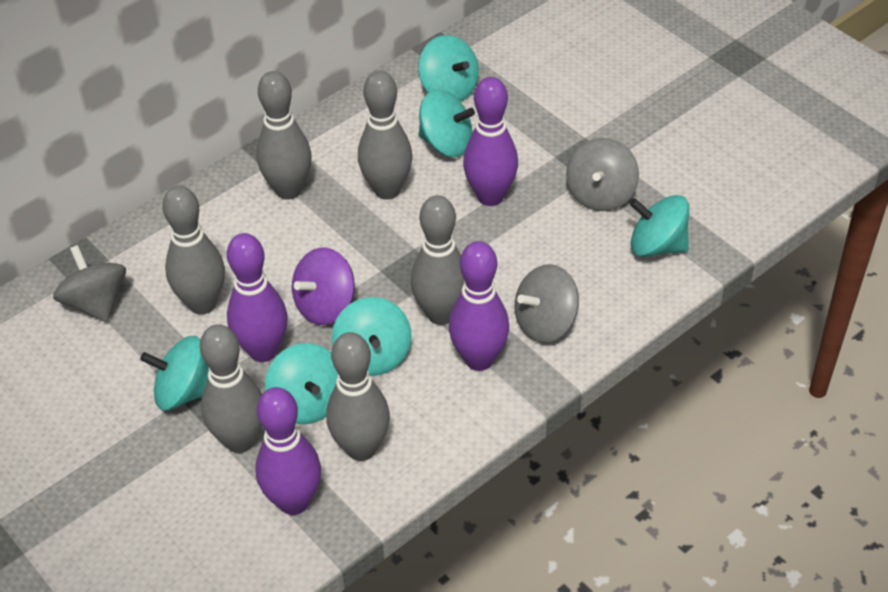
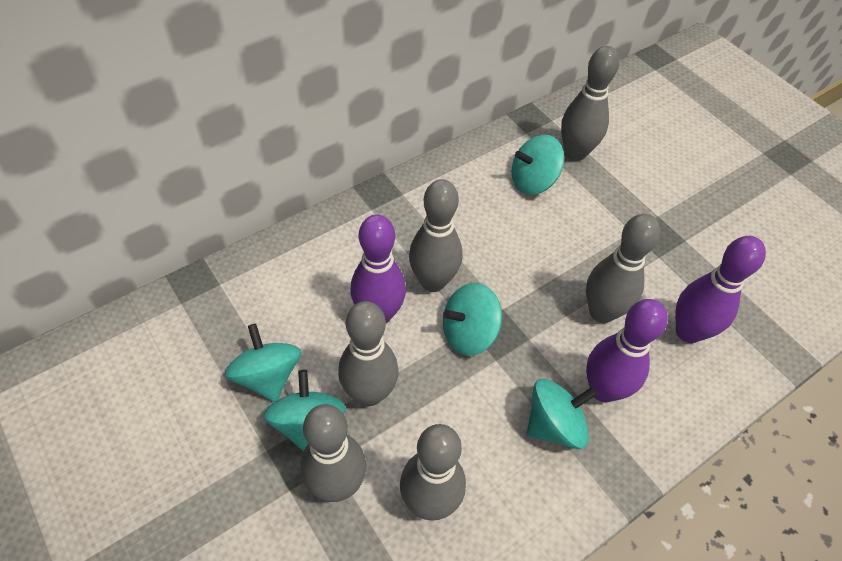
grey spinning top: 3 -> 0
purple bowling pin: 4 -> 3
purple spinning top: 1 -> 0
turquoise spinning top: 6 -> 5

